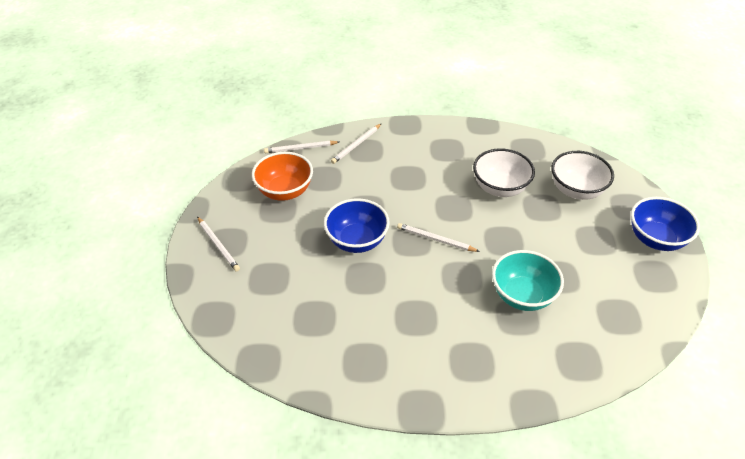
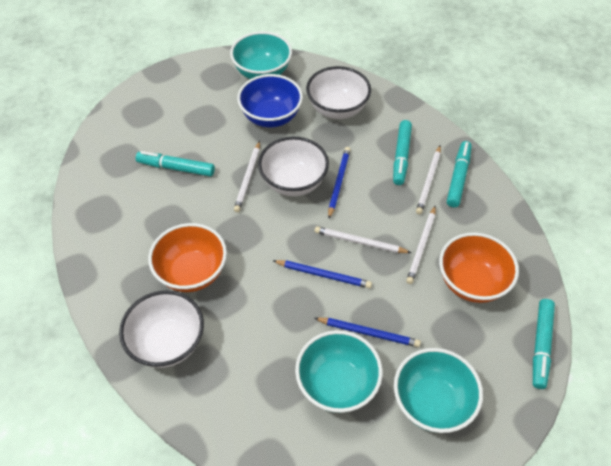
blue bowl: 2 -> 1
blue pencil: 0 -> 3
orange bowl: 1 -> 2
turquoise bowl: 1 -> 3
turquoise marker: 0 -> 4
white bowl: 2 -> 3

